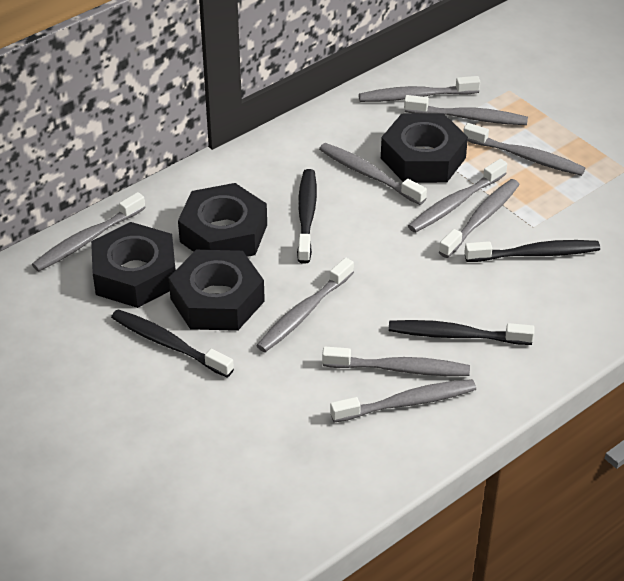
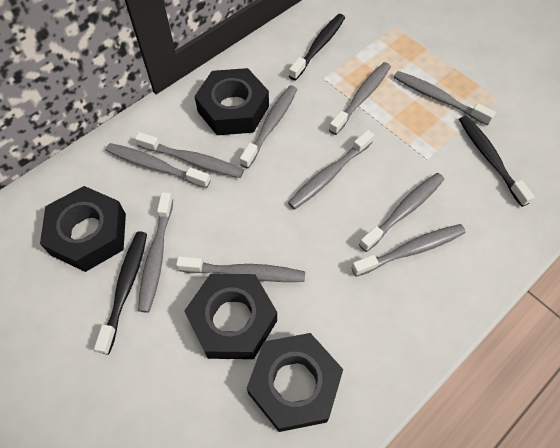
black toothbrush: 4 -> 3

